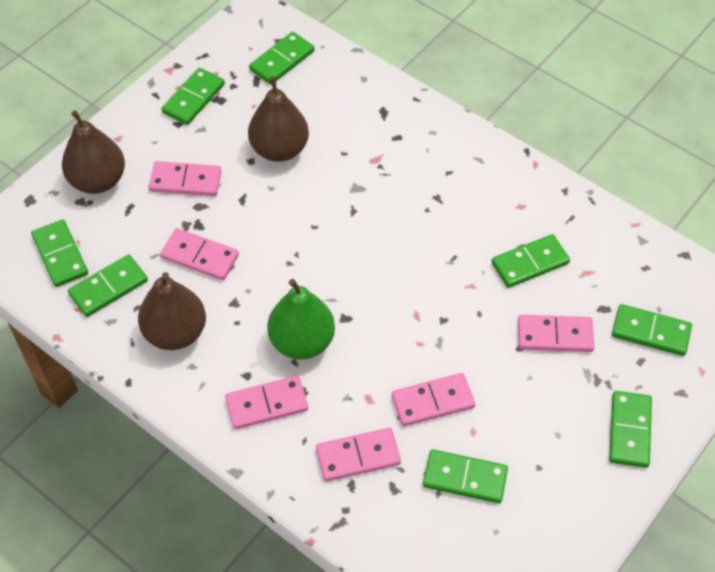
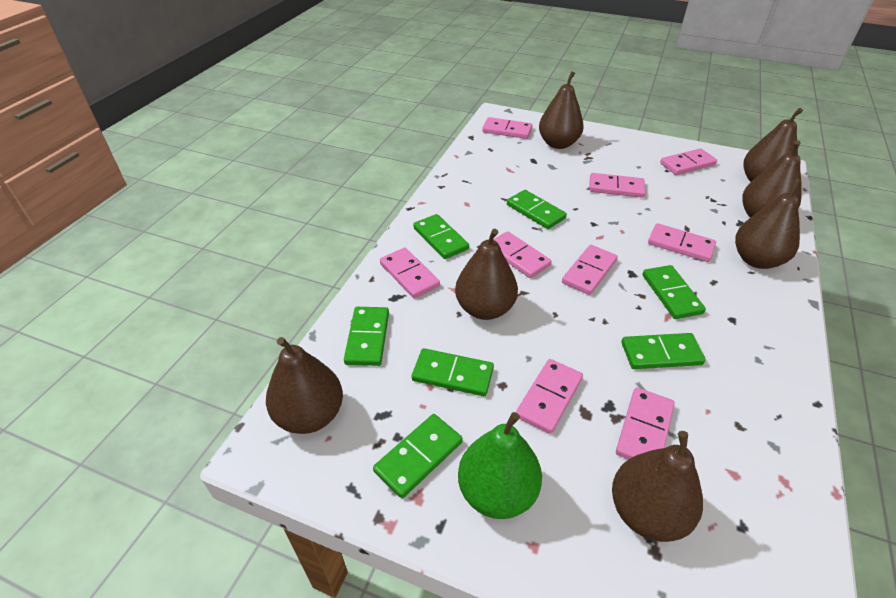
brown pear: 3 -> 7
green domino: 8 -> 7
pink domino: 6 -> 9

